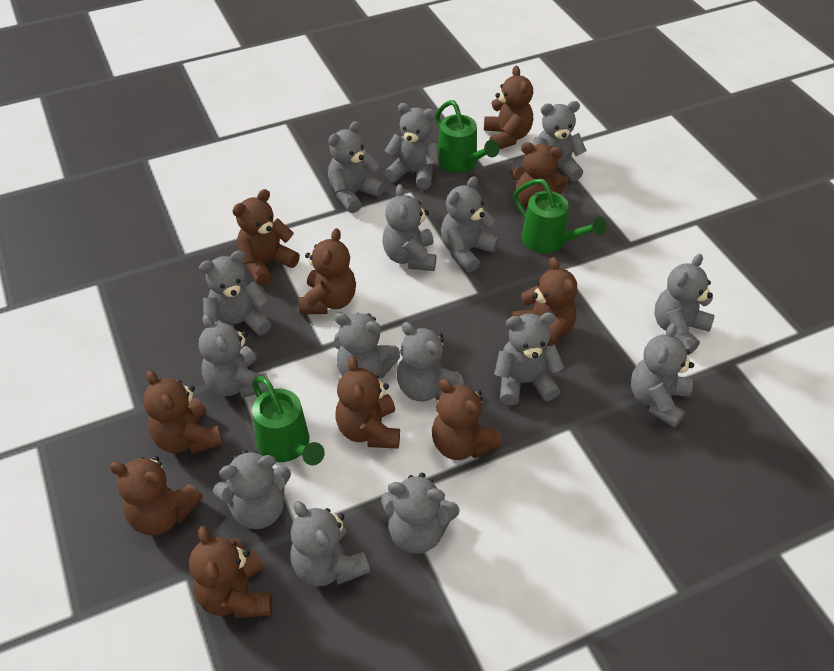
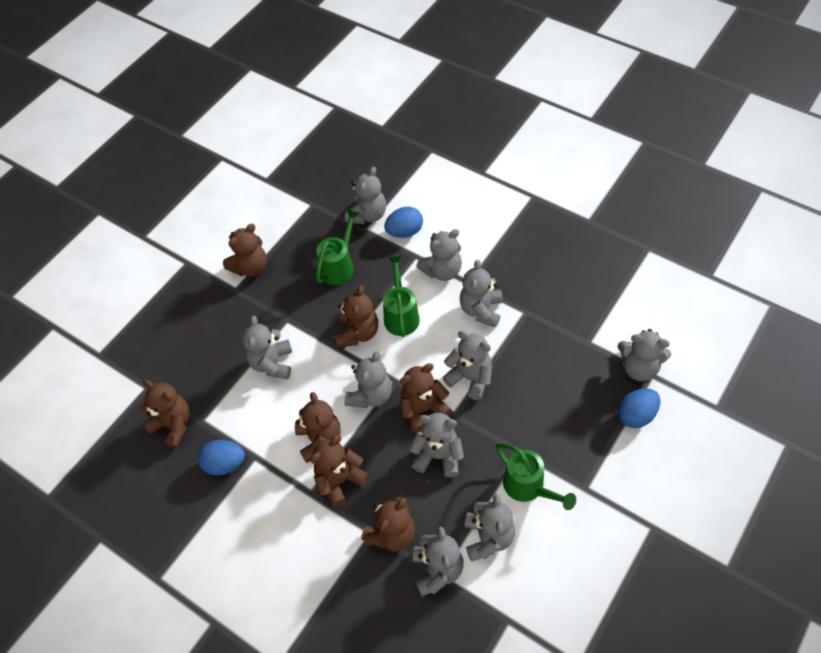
blue egg: 0 -> 3
brown teddy bear: 10 -> 7
grey teddy bear: 15 -> 10

